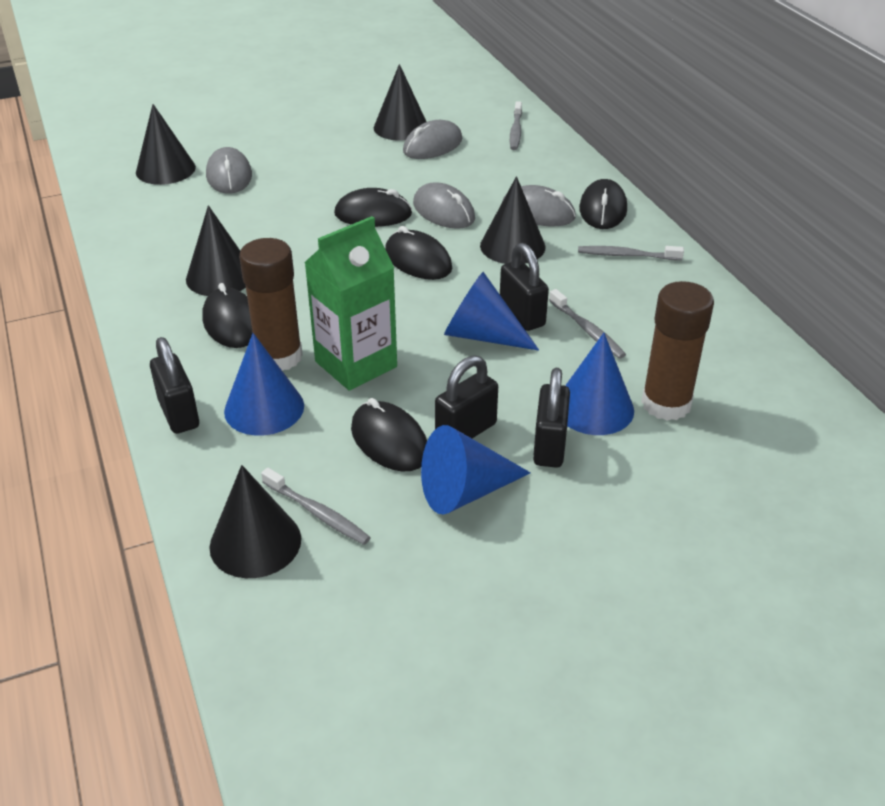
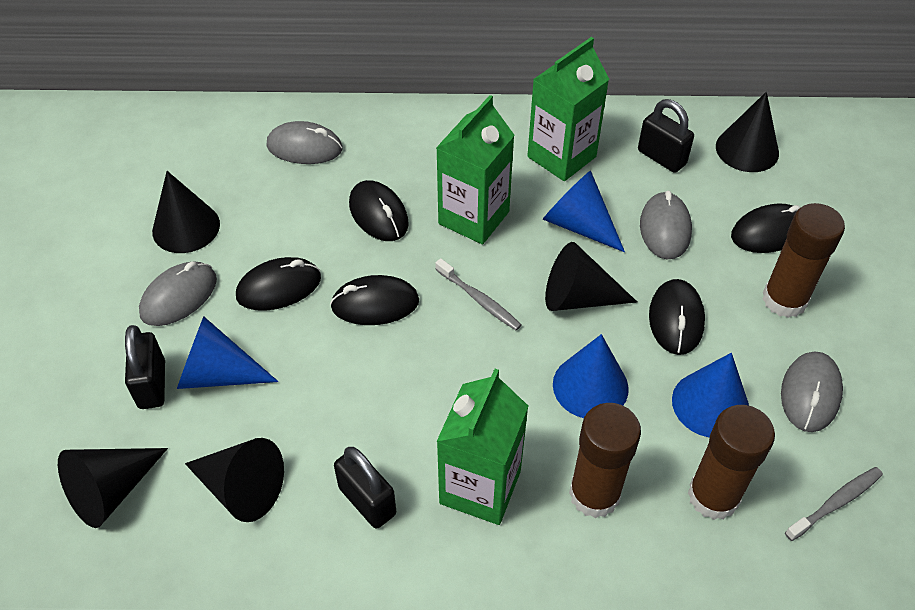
black padlock: 4 -> 3
brown glue stick: 2 -> 3
green carton: 1 -> 3
grey toothbrush: 4 -> 2

